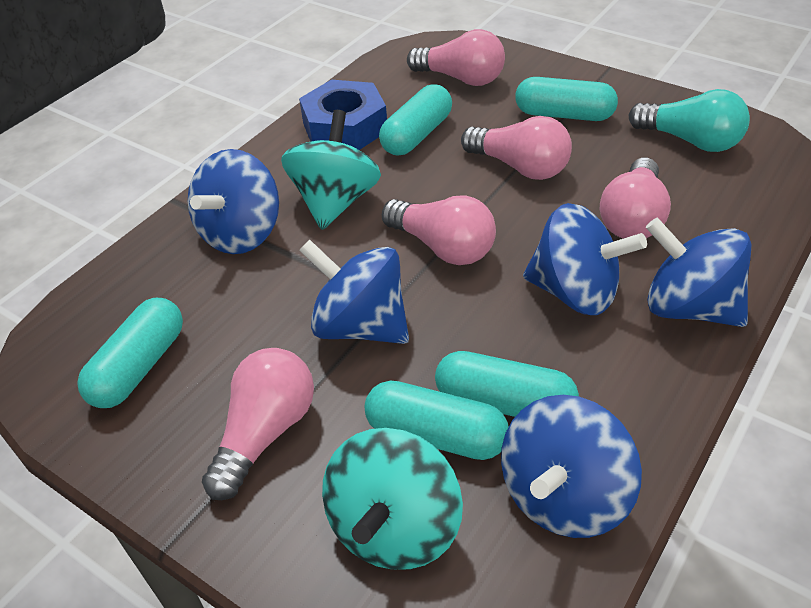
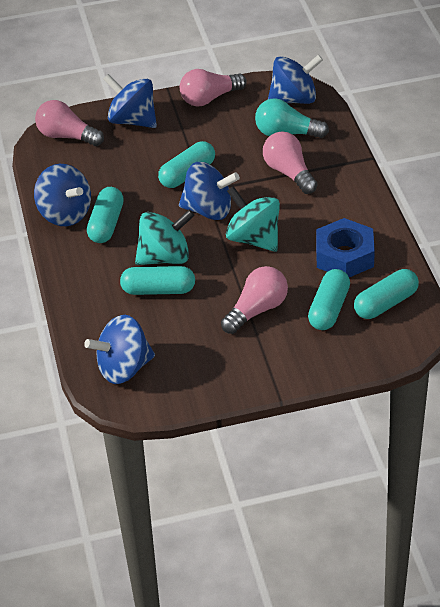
pink light bulb: 5 -> 4

